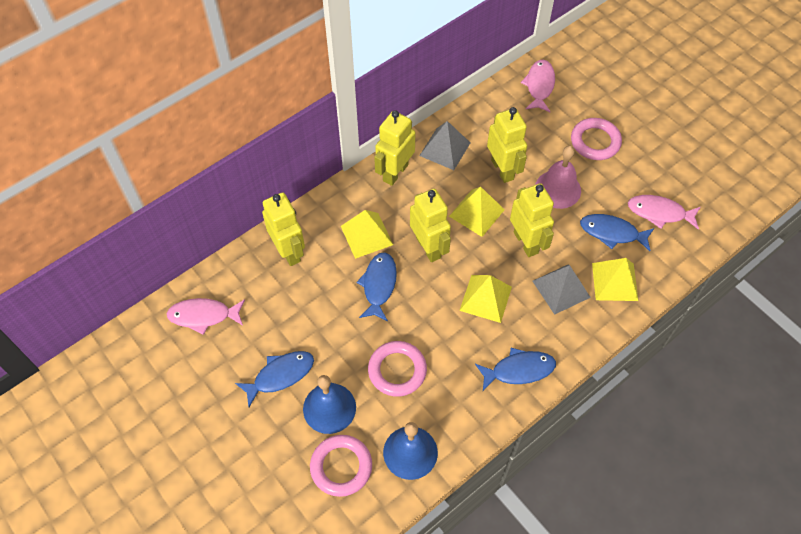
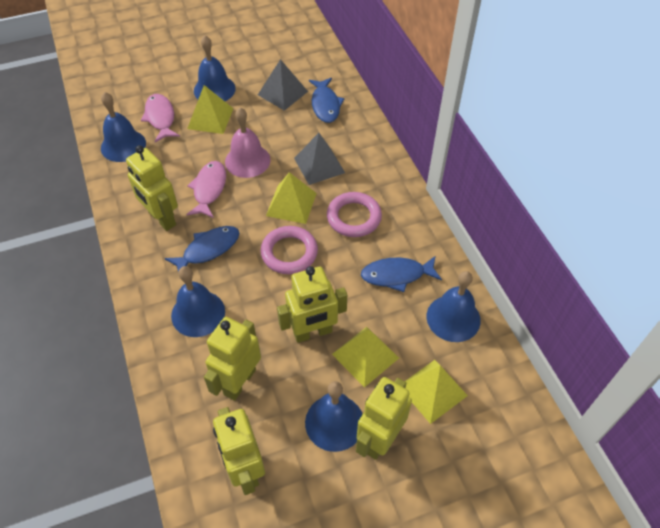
blue bell: 2 -> 5
blue fish: 4 -> 3
pink fish: 3 -> 2
pink ring: 3 -> 2

